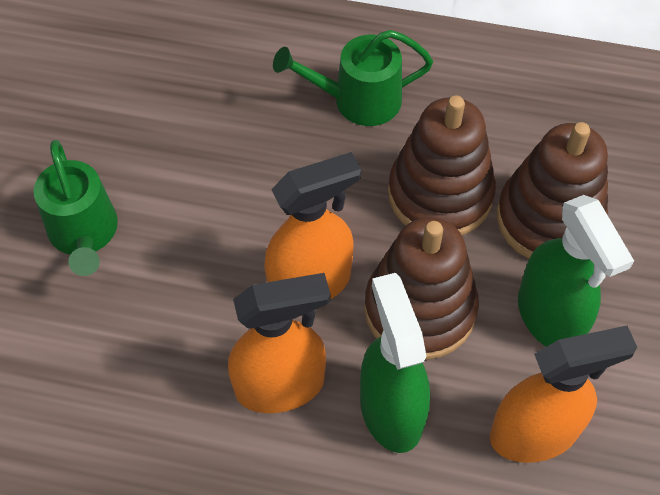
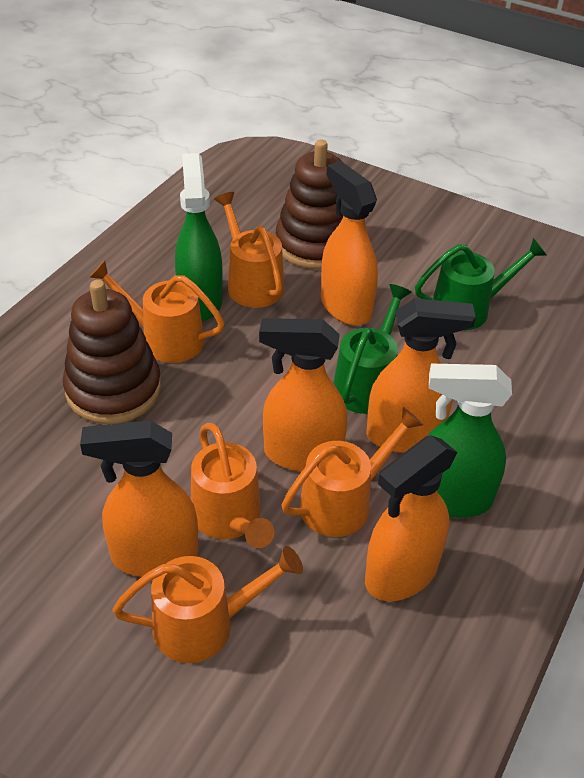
brown stacking toy: 3 -> 2
orange spray bottle: 3 -> 5
orange watering can: 0 -> 5

